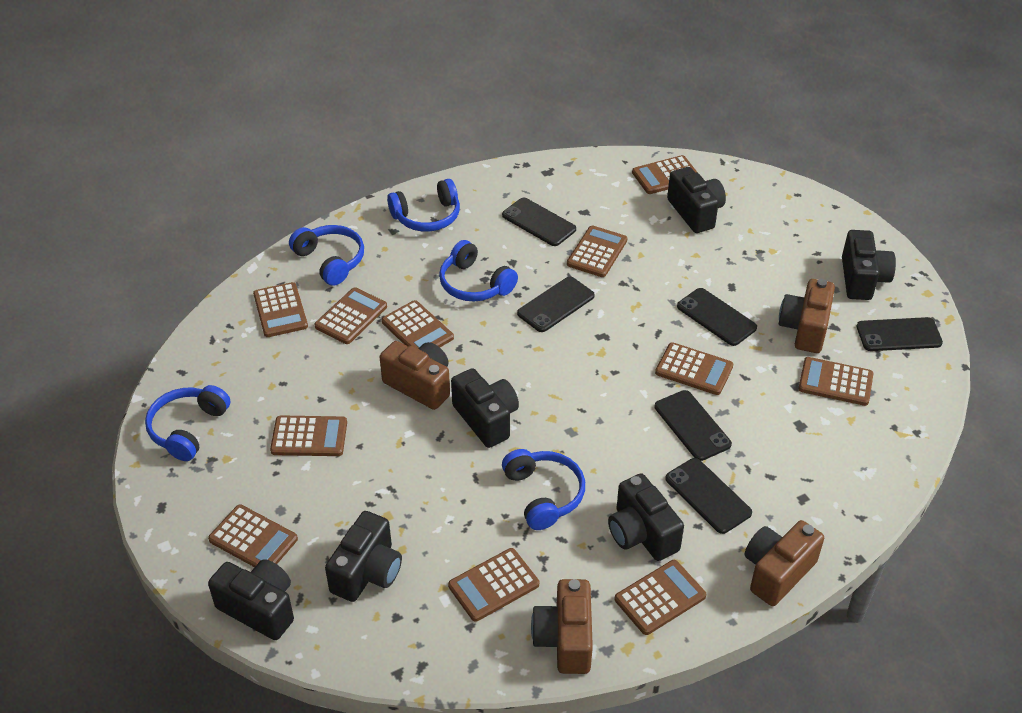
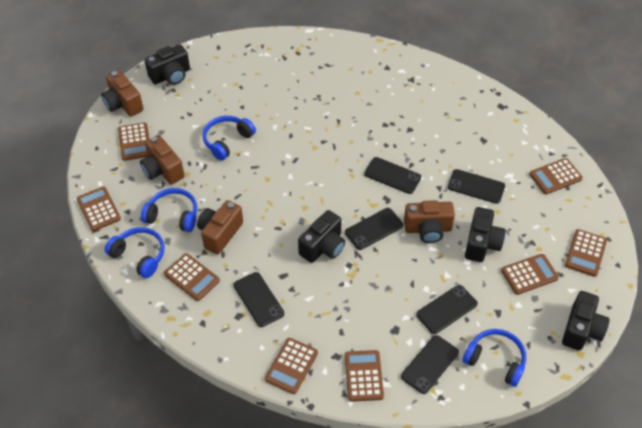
black camera: 6 -> 4
blue headphones: 5 -> 4
brown calculator: 11 -> 8

